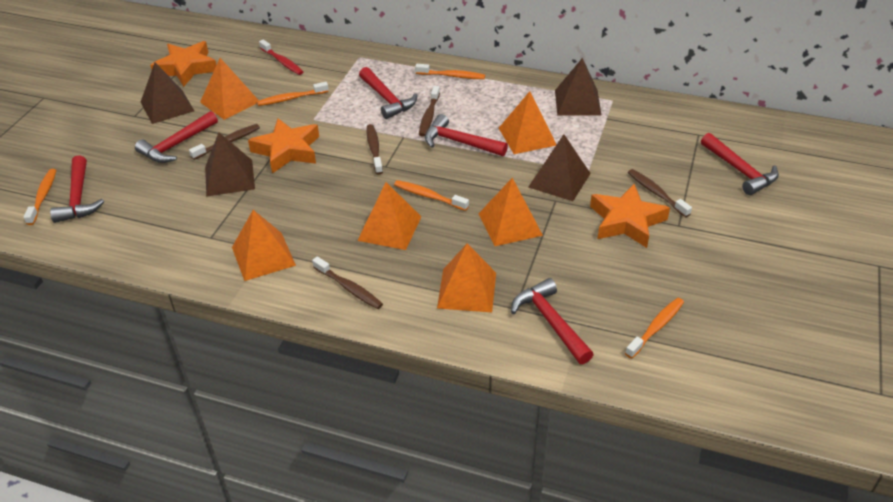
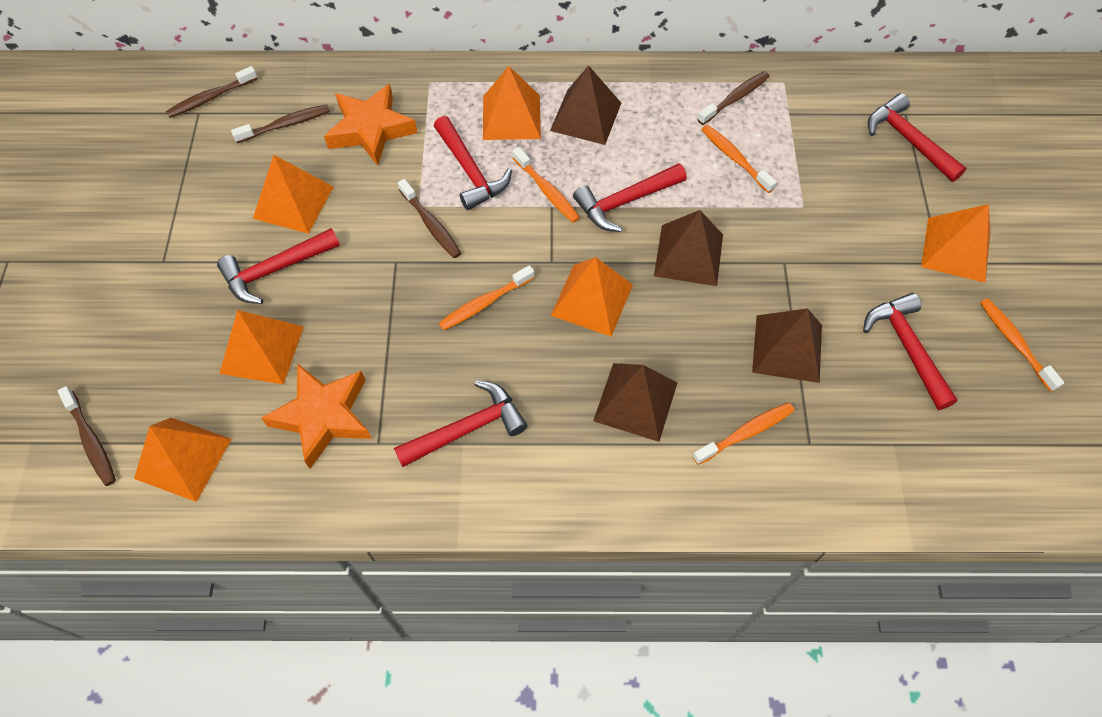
orange star: 3 -> 2
red toothbrush: 1 -> 0

